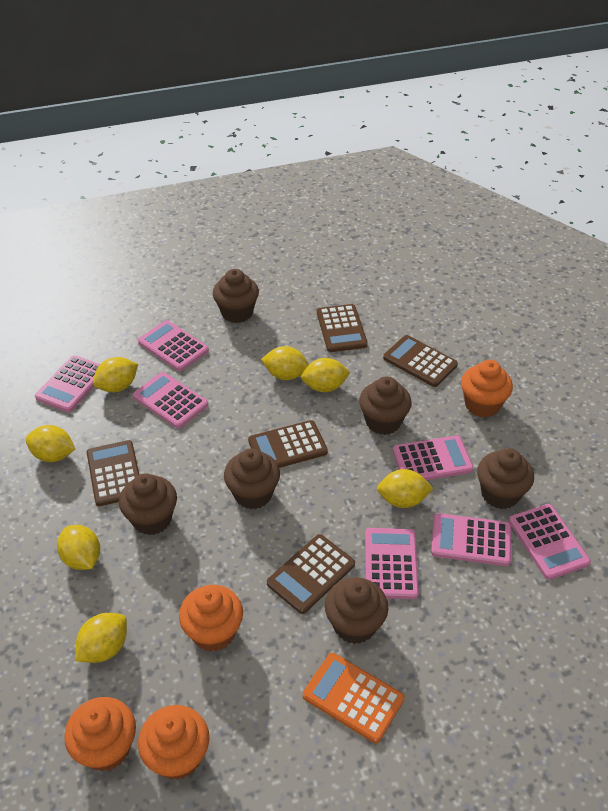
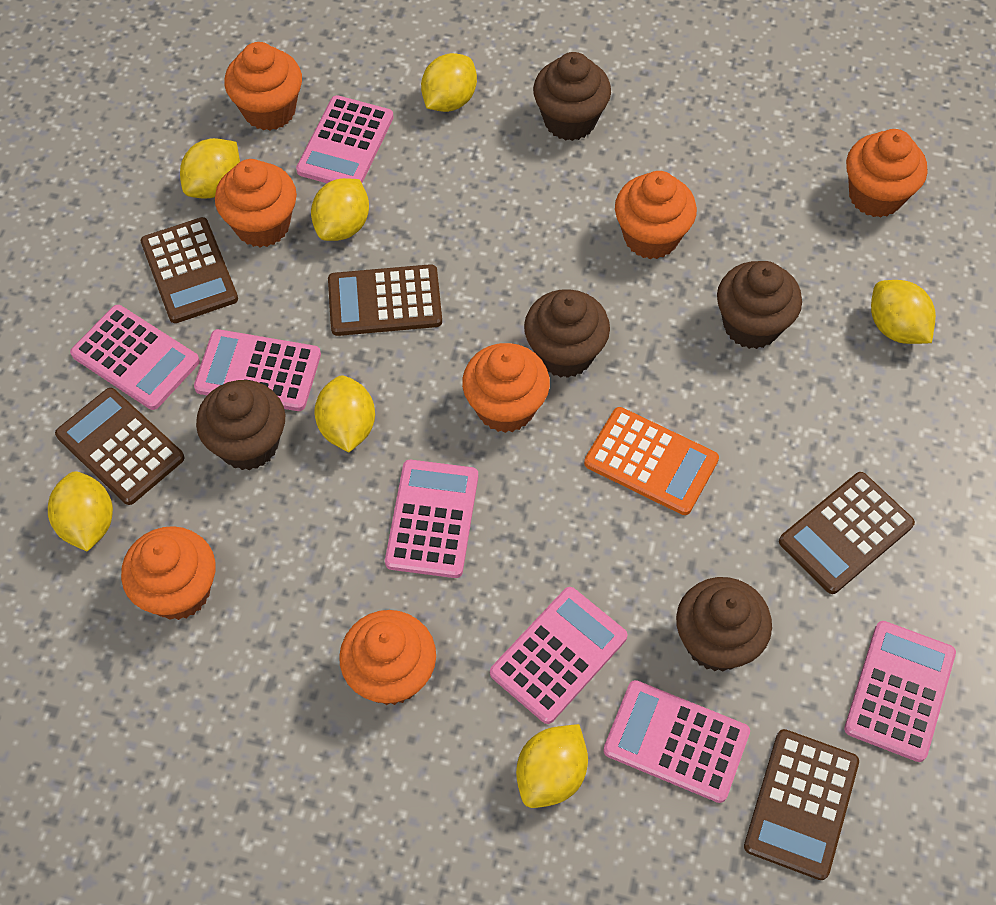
brown cupcake: 6 -> 5
orange cupcake: 4 -> 7

